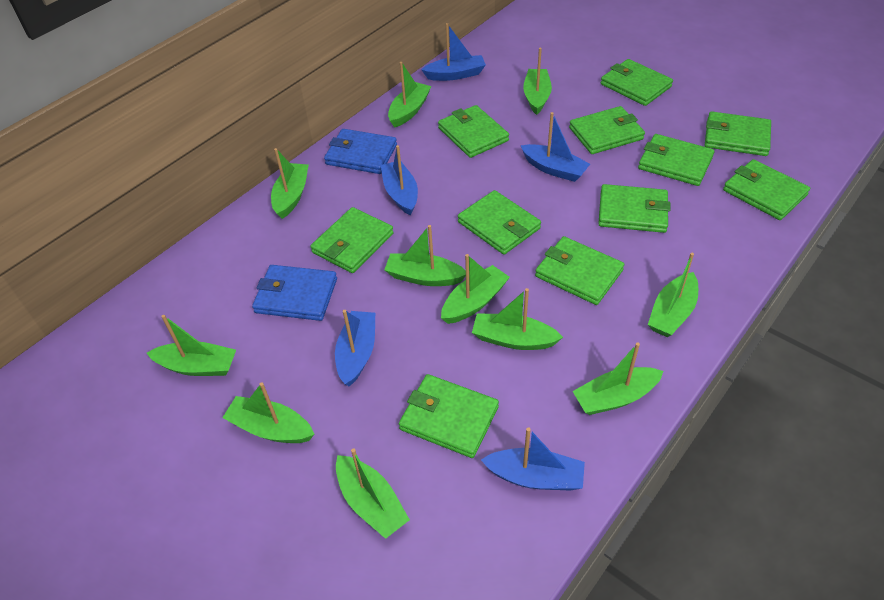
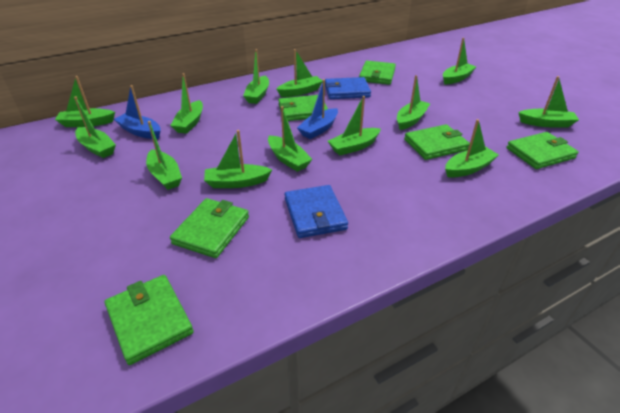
blue boat: 5 -> 2
green boat: 11 -> 13
green wallet: 11 -> 6

